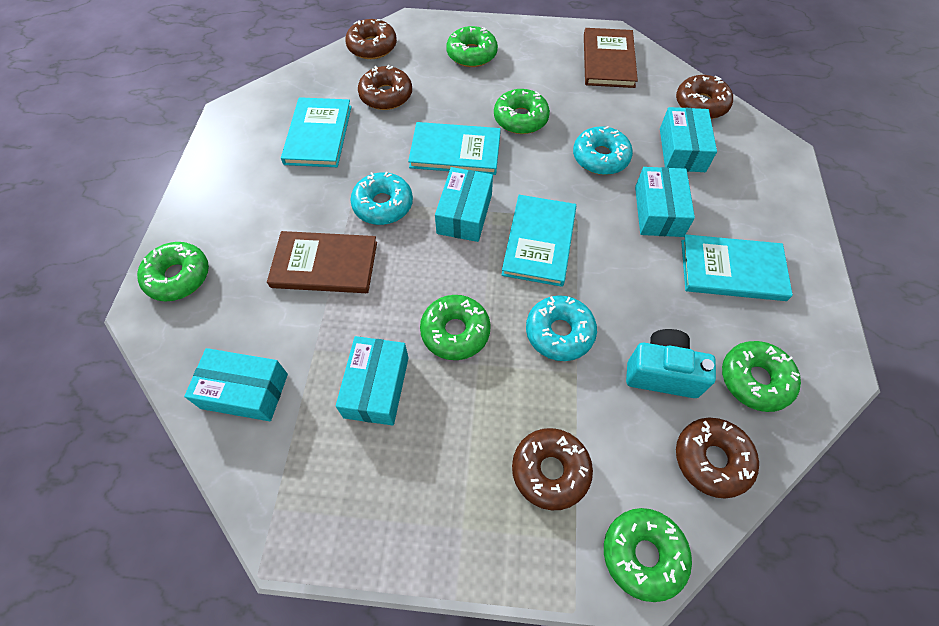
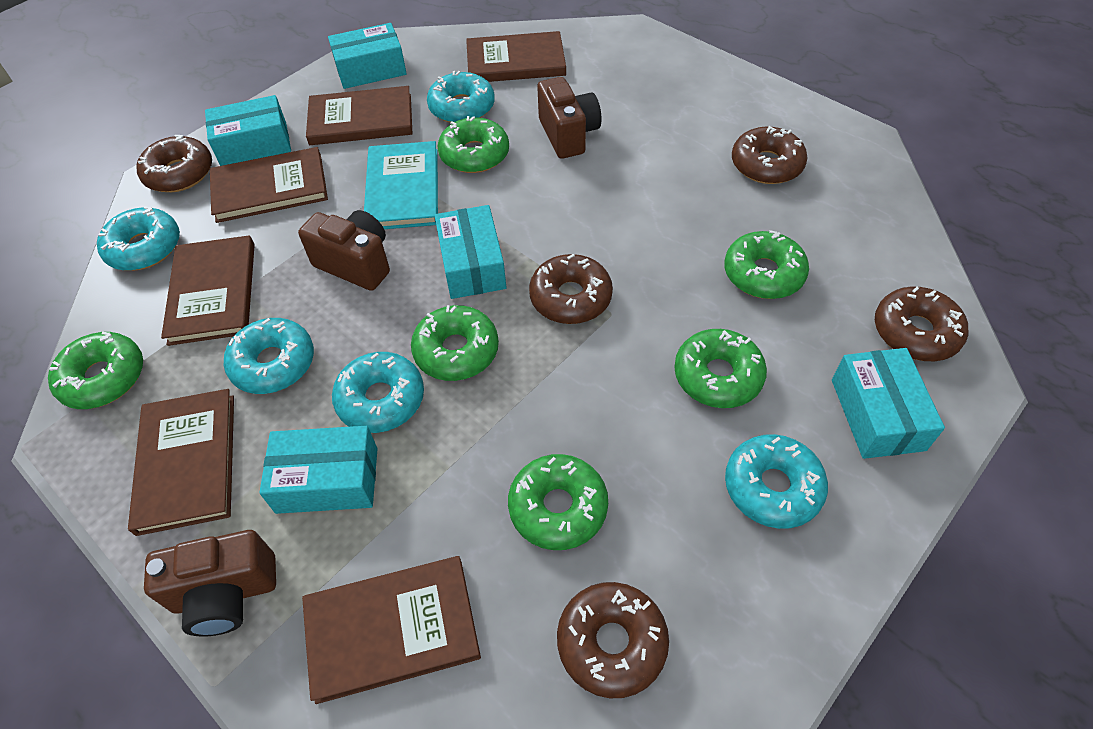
brown book: 2 -> 6
brown camera: 0 -> 3
turquoise book: 4 -> 1
turquoise camera: 1 -> 0
turquoise donut: 3 -> 5

